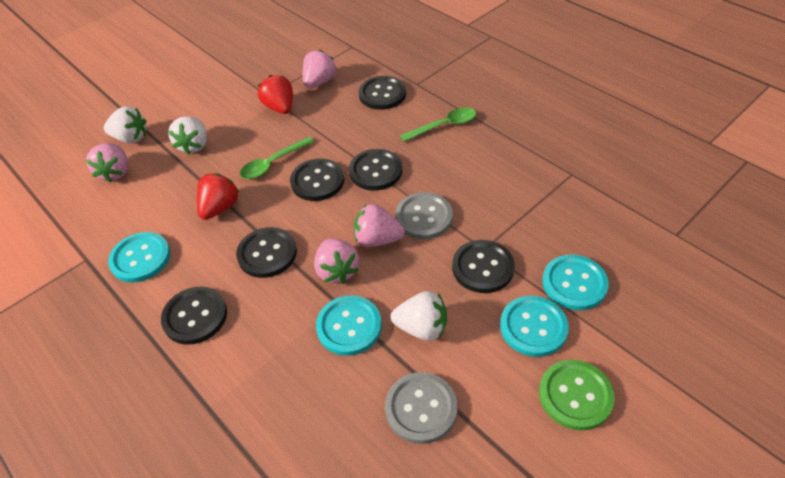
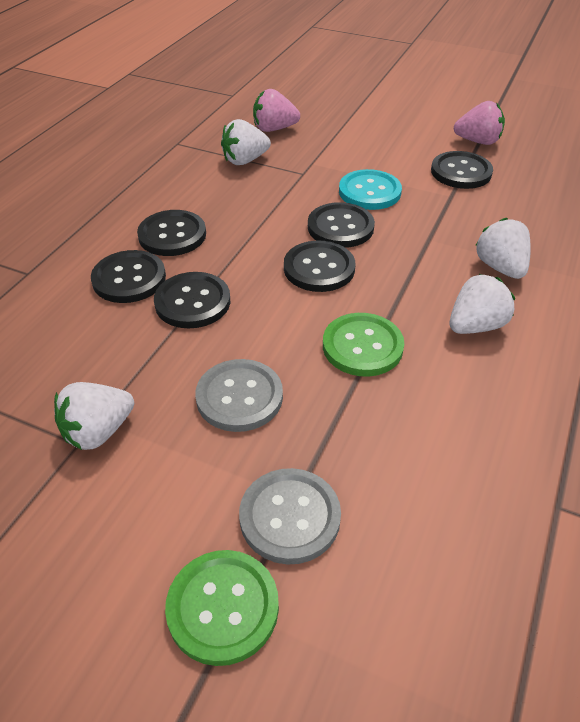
green button: 1 -> 2
green spoon: 2 -> 0
pink strawberry: 4 -> 2
red strawberry: 2 -> 0
turquoise button: 4 -> 1
white strawberry: 3 -> 4

